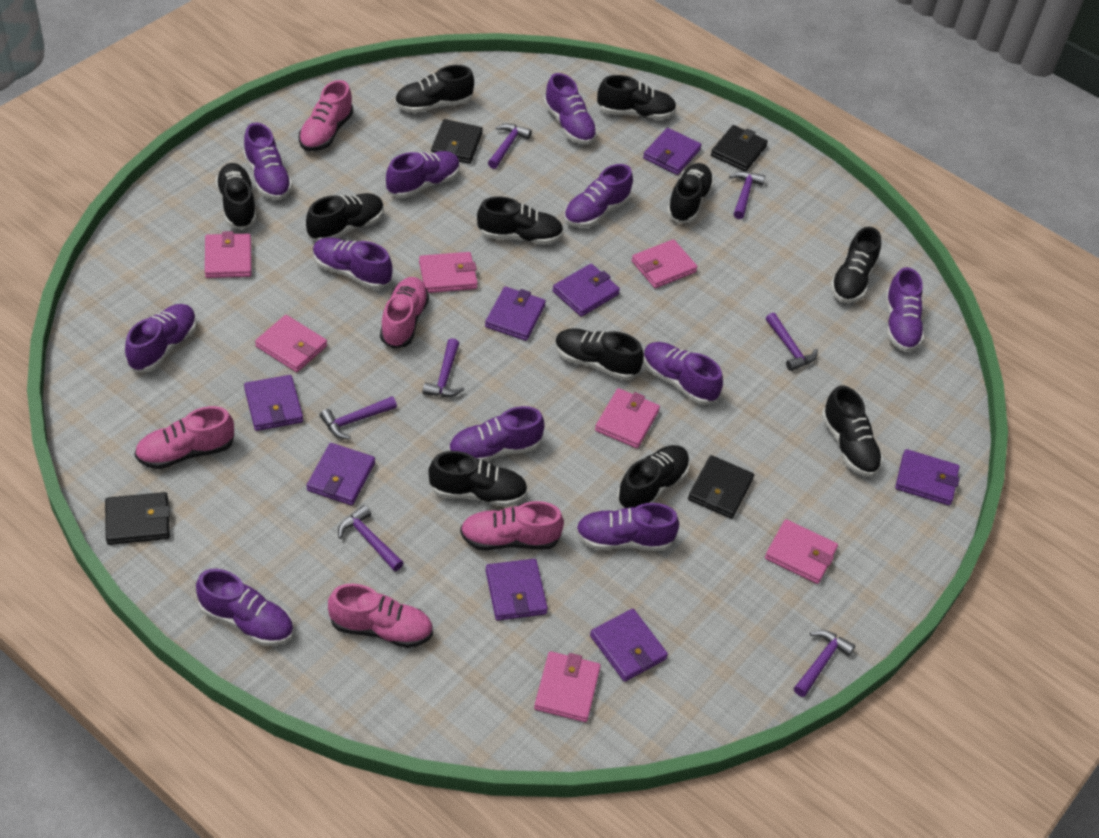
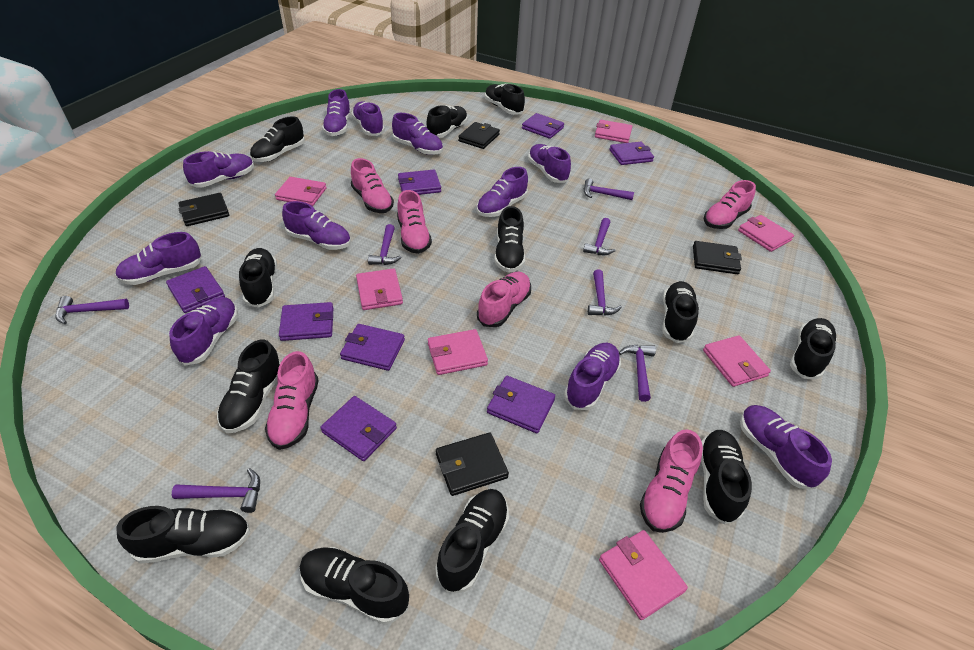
black shoe: 11 -> 12
pink shoe: 5 -> 6

